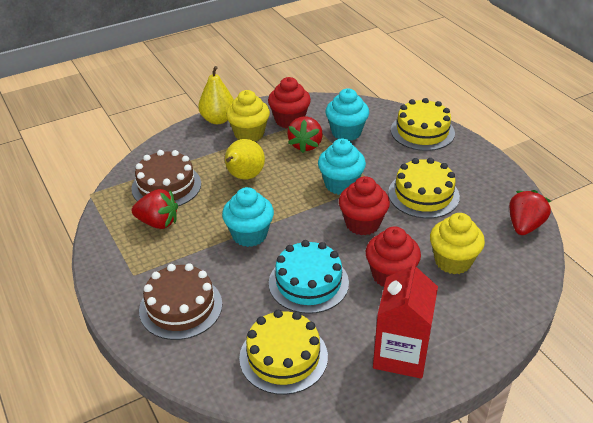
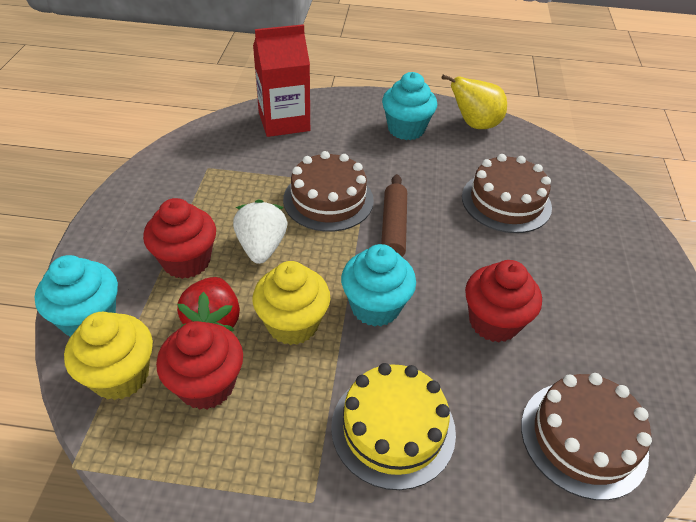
brown cake: 2 -> 3
brown rolling pin: 0 -> 1
red strawberry: 3 -> 1
turquoise cake: 1 -> 0
white strawberry: 0 -> 1
yellow cake: 3 -> 1
yellow pear: 2 -> 1

